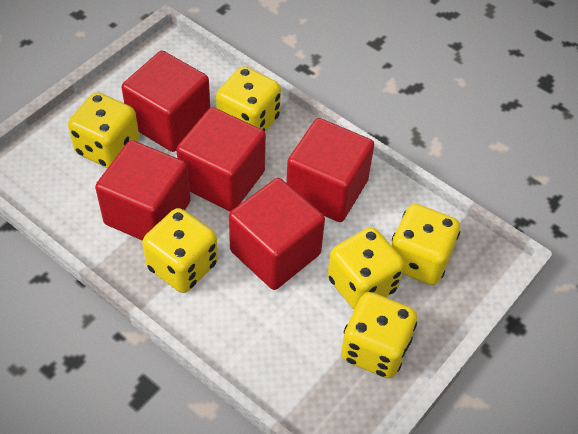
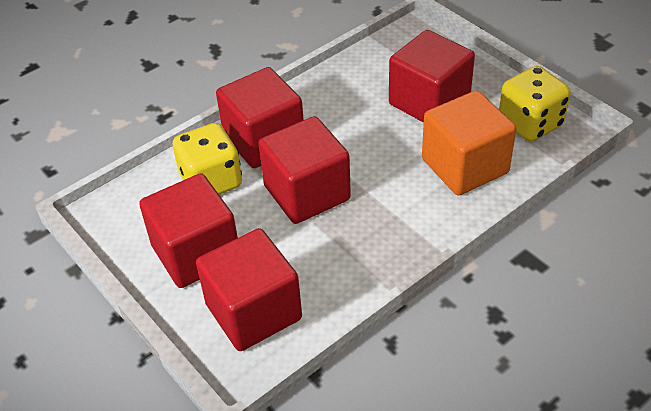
orange cube: 0 -> 1
yellow dice: 6 -> 2

